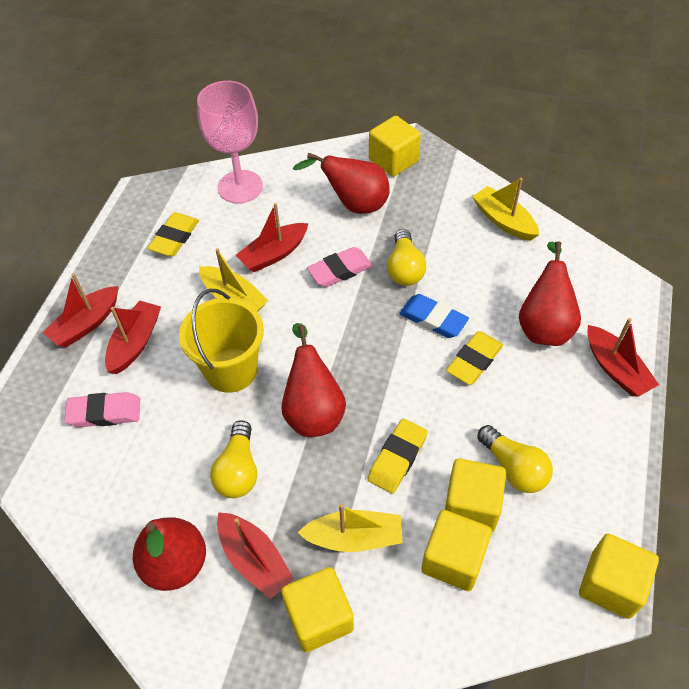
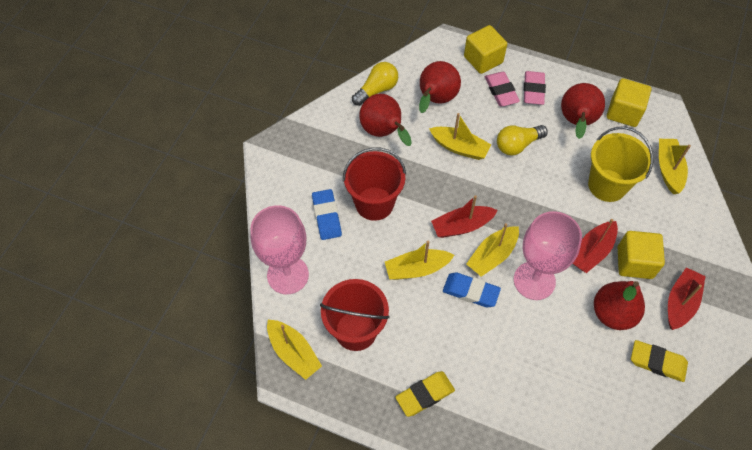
blue eraser: 1 -> 2
pink goblet: 1 -> 2
red boat: 5 -> 3
red bucket: 0 -> 2
yellow boat: 3 -> 5
yellow cube: 5 -> 3
yellow eraser: 3 -> 2
yellow light bulb: 3 -> 2

